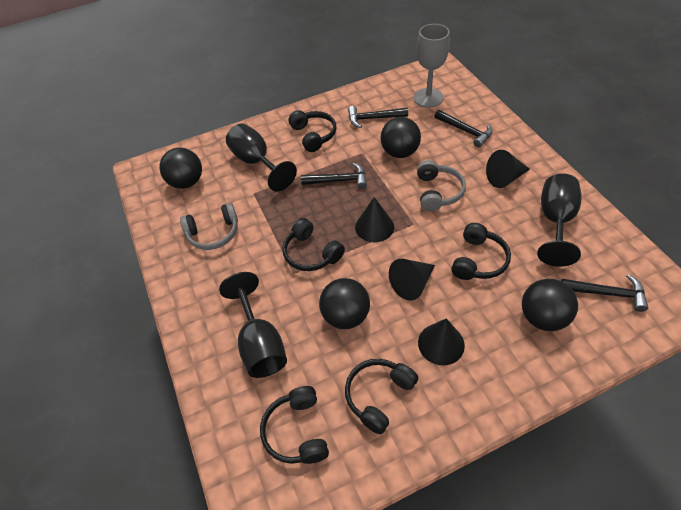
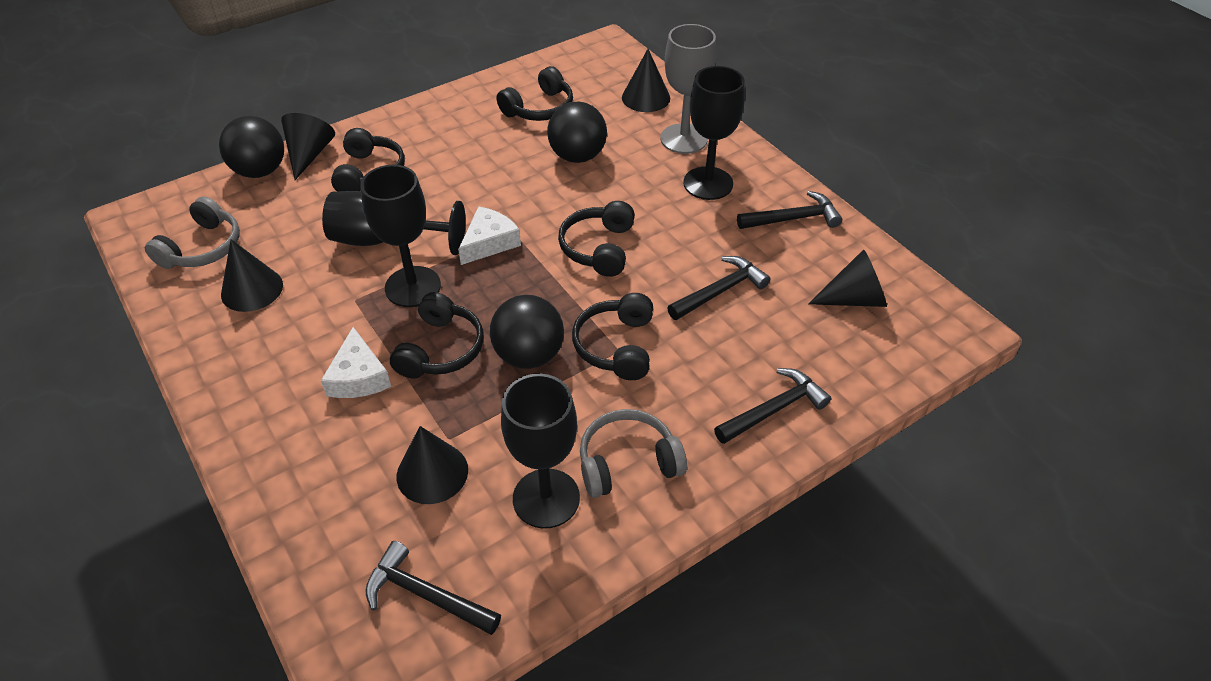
black ball: 4 -> 3
black cone: 4 -> 5
black goblet: 3 -> 4
white cheese: 0 -> 2

